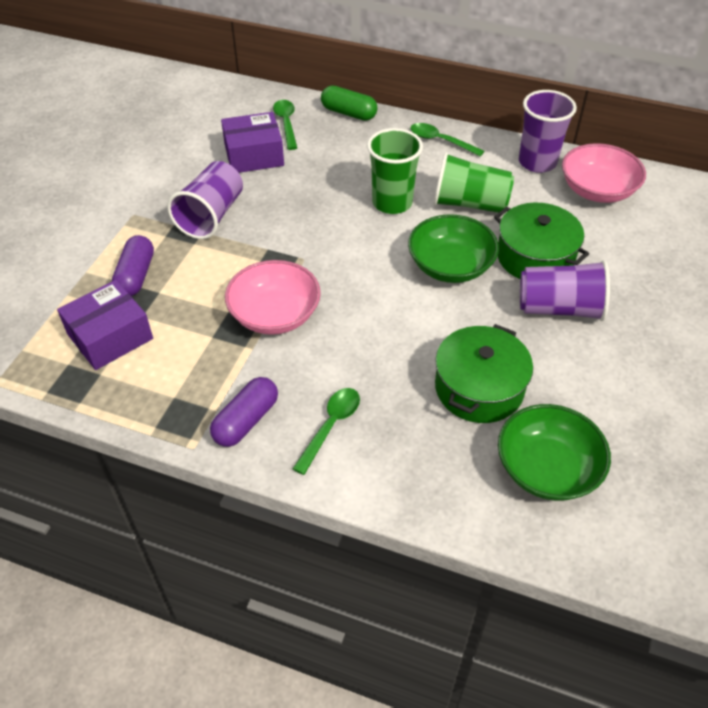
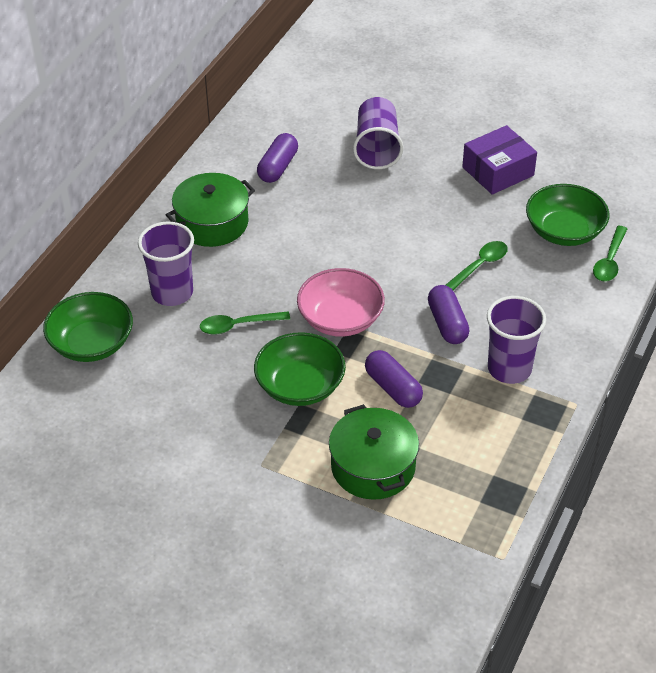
green bowl: 2 -> 3
green capsule: 1 -> 0
green cup: 2 -> 0
pink bowl: 2 -> 1
purple box: 2 -> 1
purple capsule: 2 -> 3

